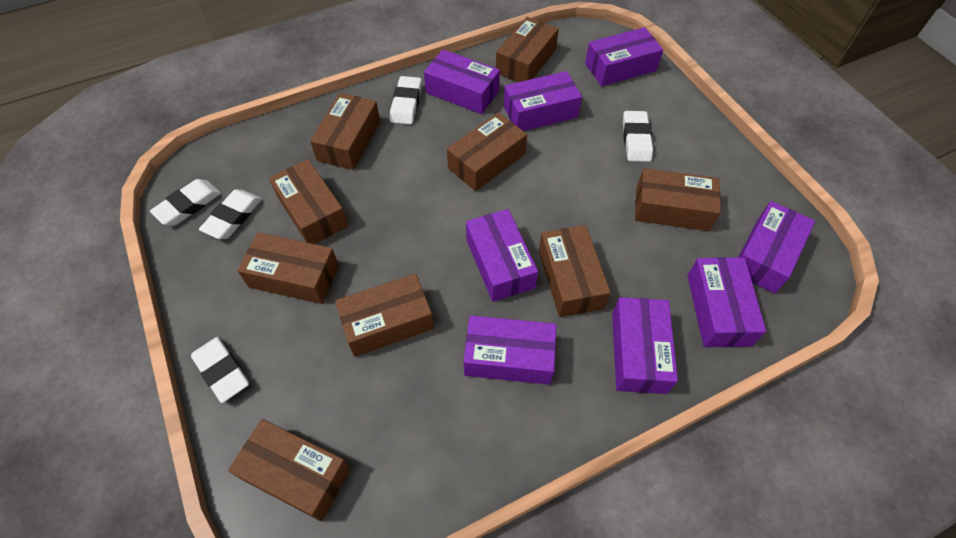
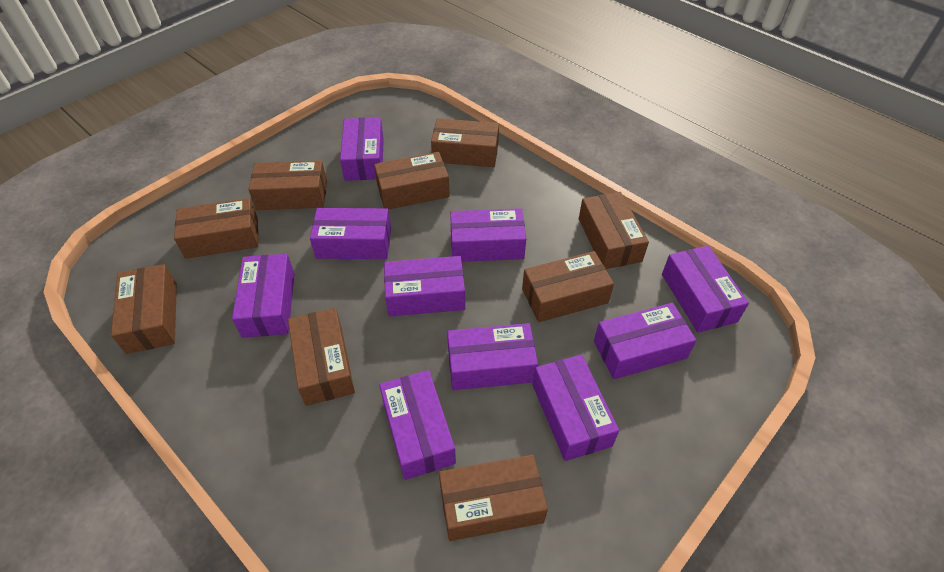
purple box: 8 -> 10
white eraser: 5 -> 0

